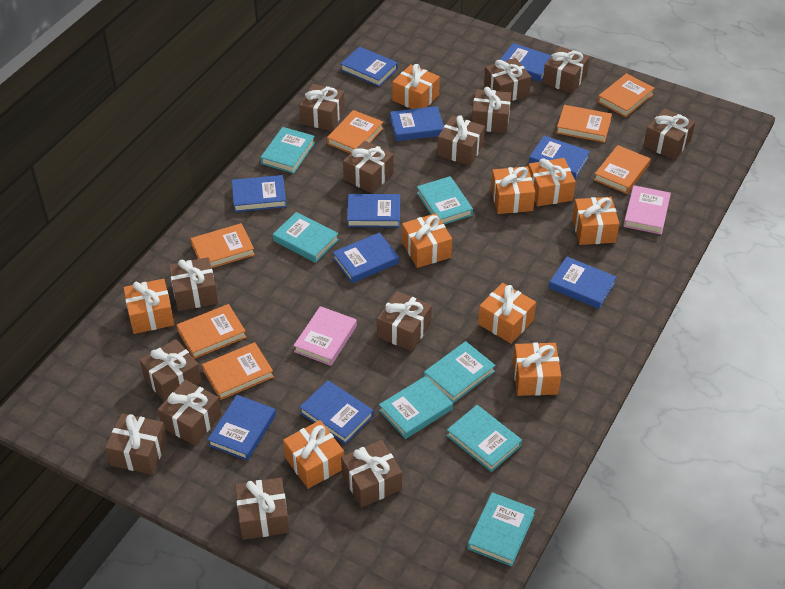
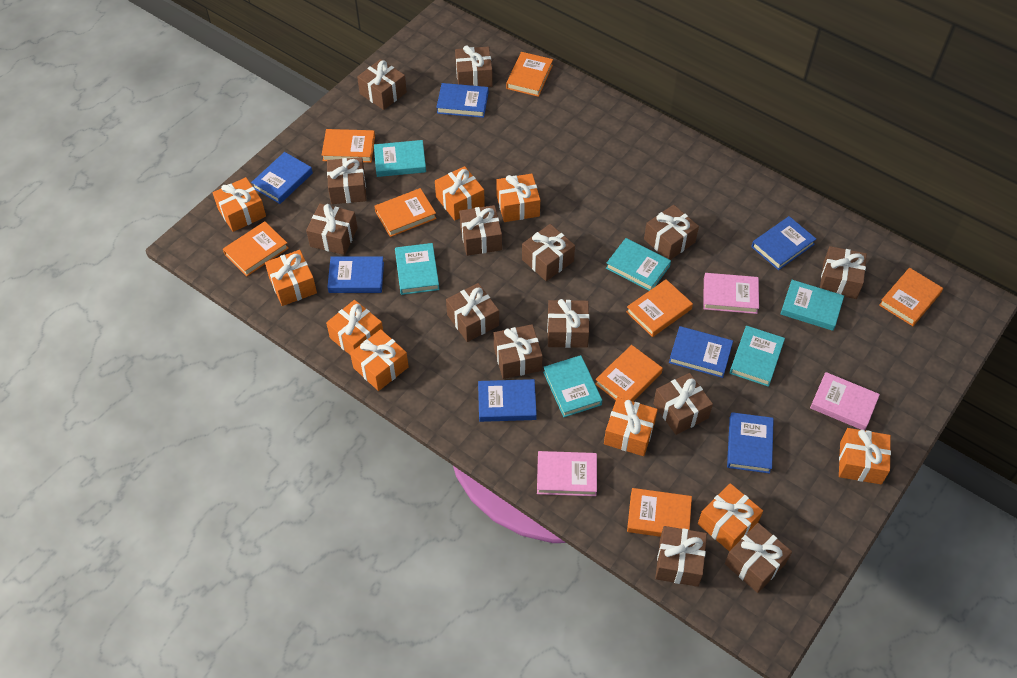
blue book: 10 -> 7
orange book: 7 -> 8
pink book: 2 -> 3
turquoise book: 7 -> 6

